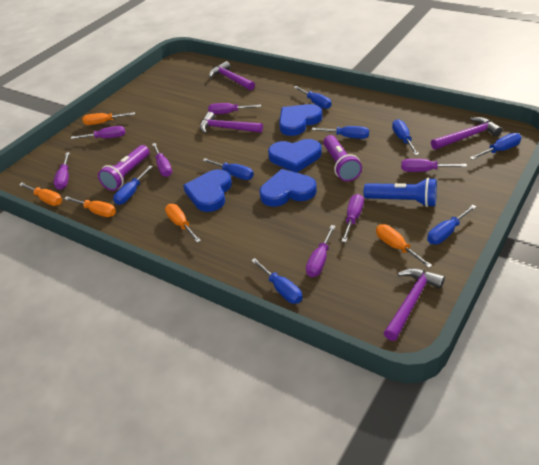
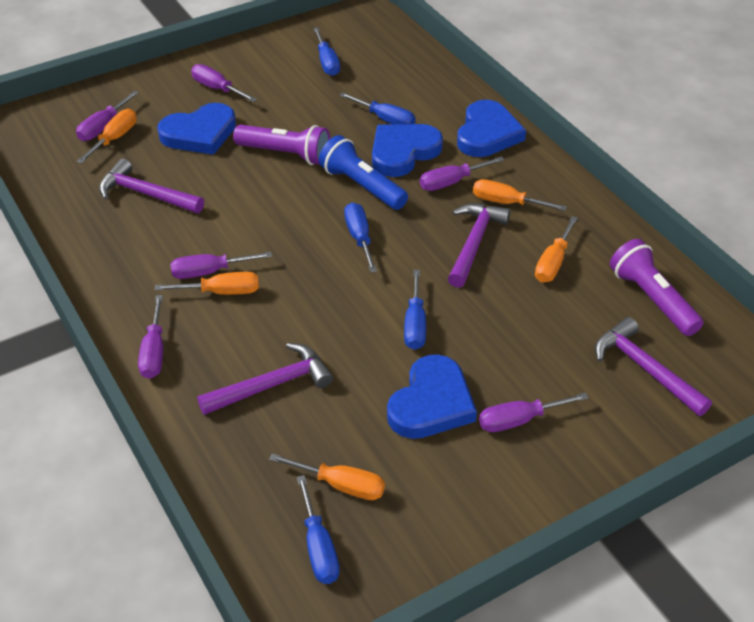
blue screwdriver: 8 -> 5
purple screwdriver: 7 -> 6

